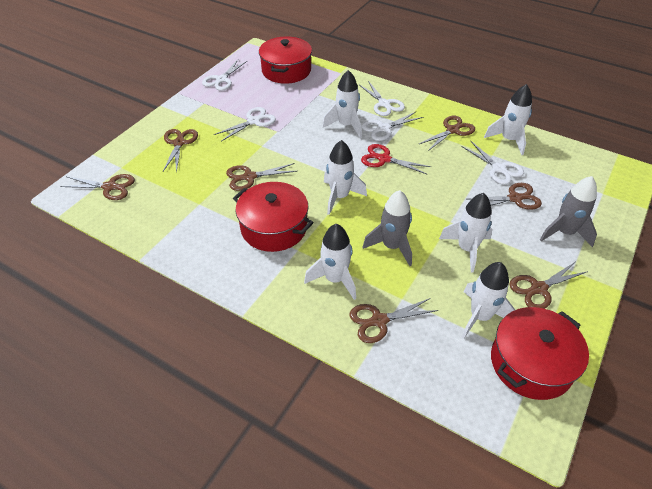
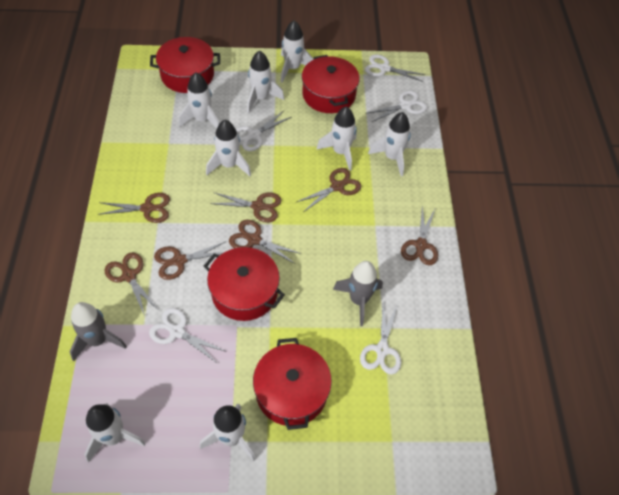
red pot: 3 -> 4
red scissors: 1 -> 0
white rocket: 6 -> 8

